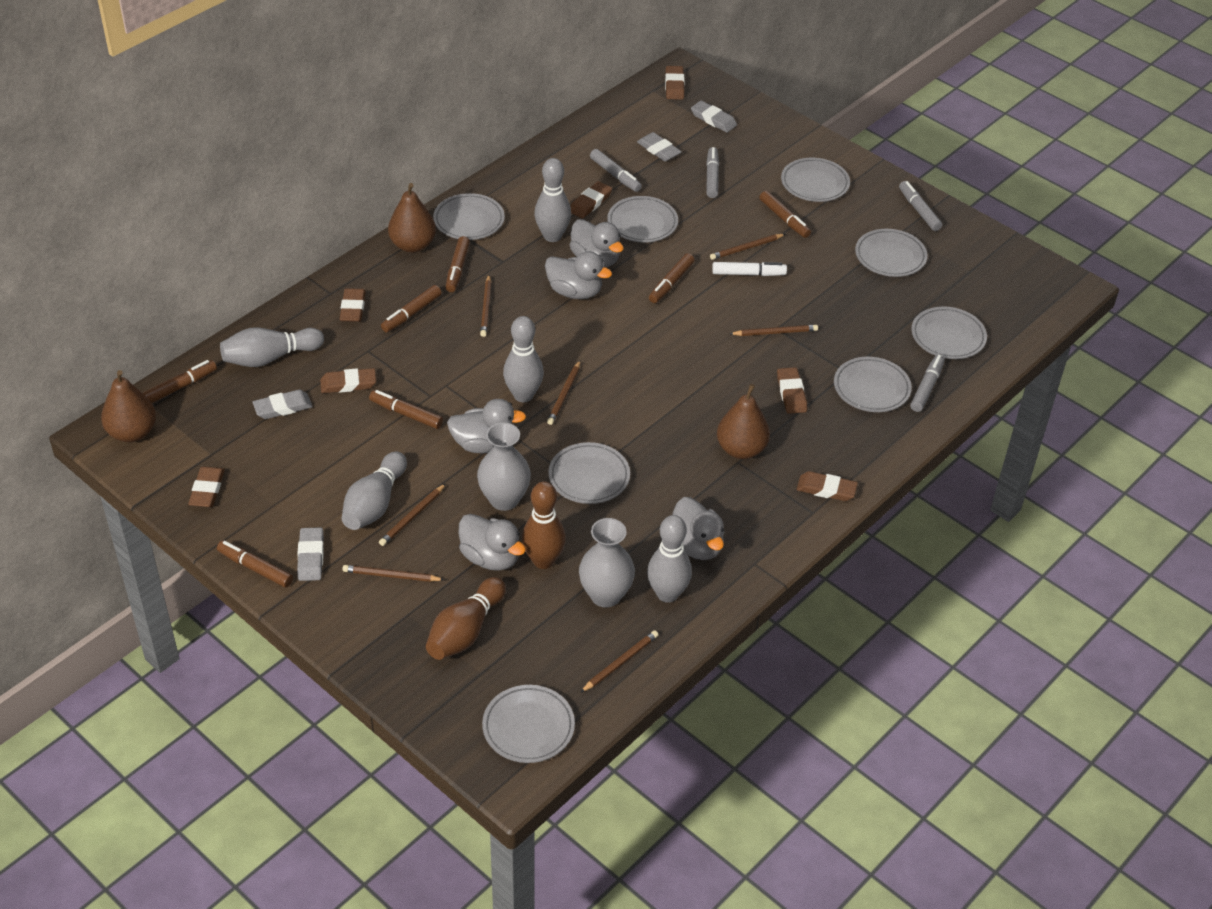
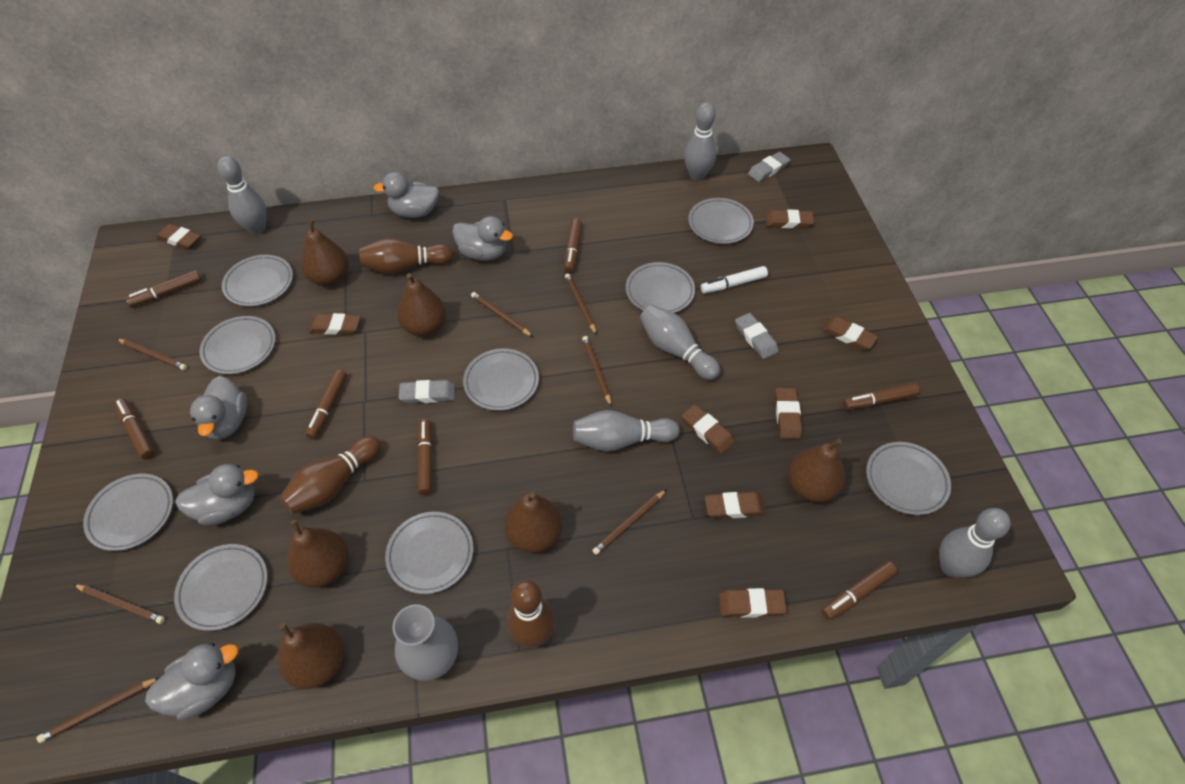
brown bowling pin: 2 -> 3
brown eraser: 7 -> 8
brown pear: 3 -> 6
grey eraser: 4 -> 3
grey marker: 4 -> 0
grey plate: 8 -> 9
grey vase: 2 -> 1

